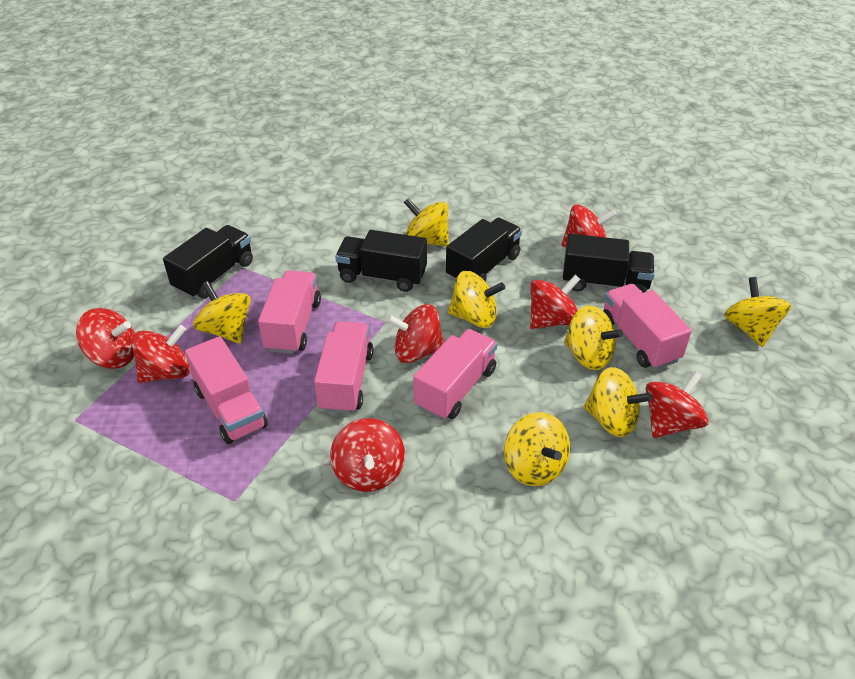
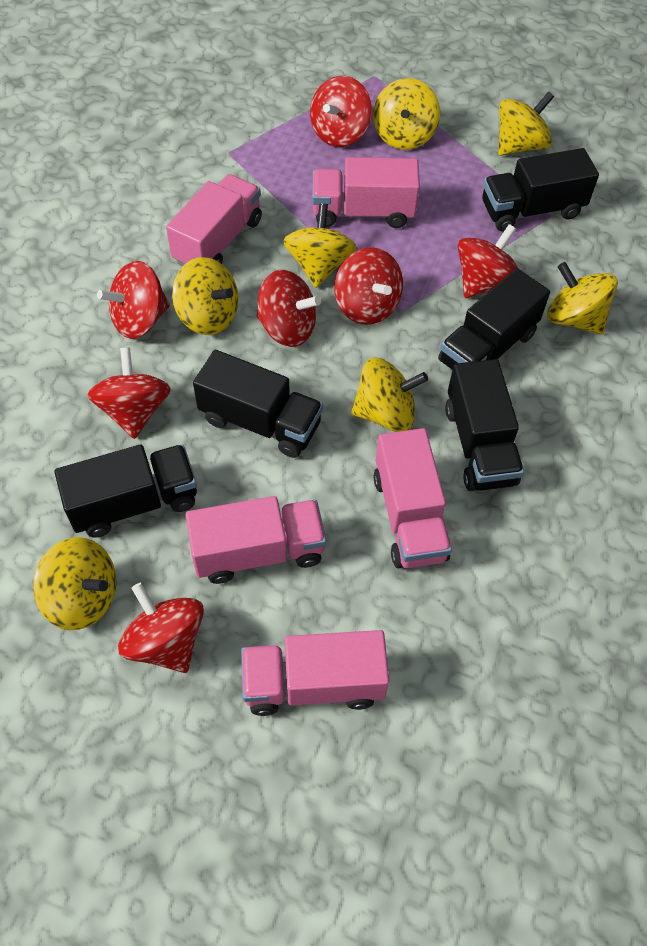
black truck: 4 -> 5

